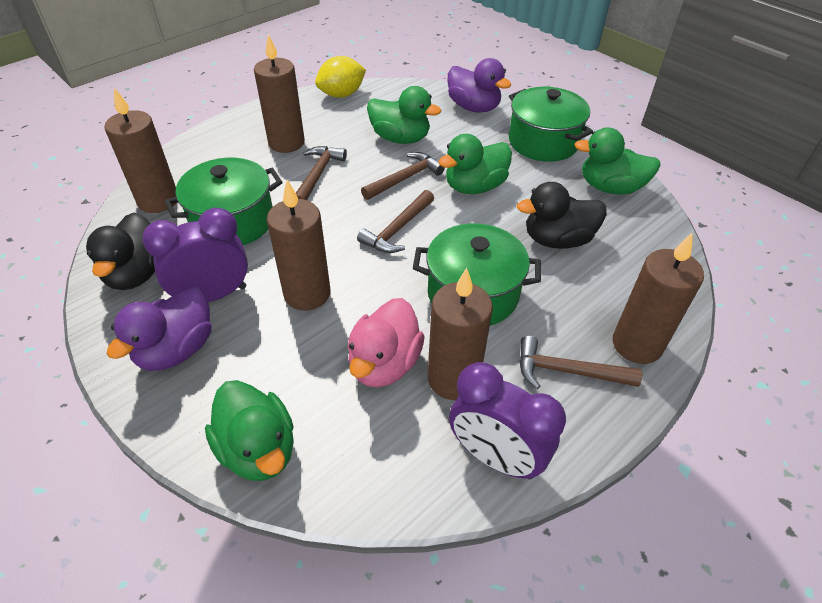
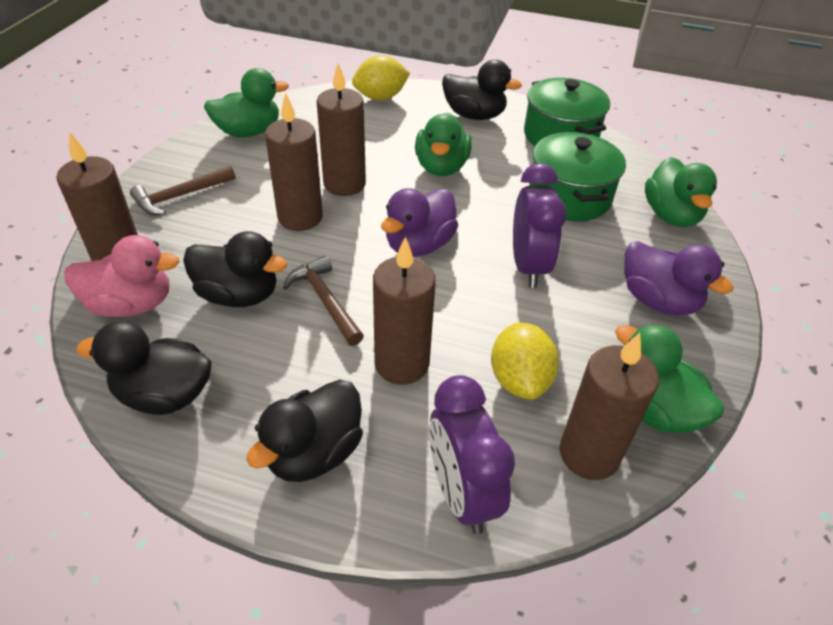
black duck: 2 -> 4
brown hammer: 4 -> 2
green pot: 3 -> 2
yellow lemon: 1 -> 2

